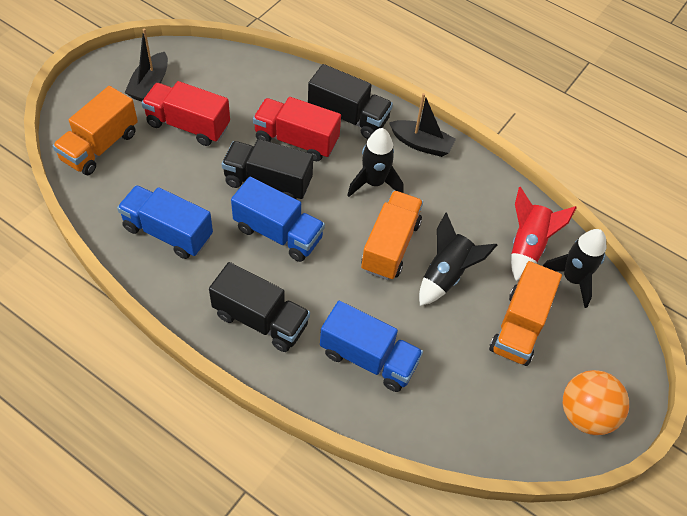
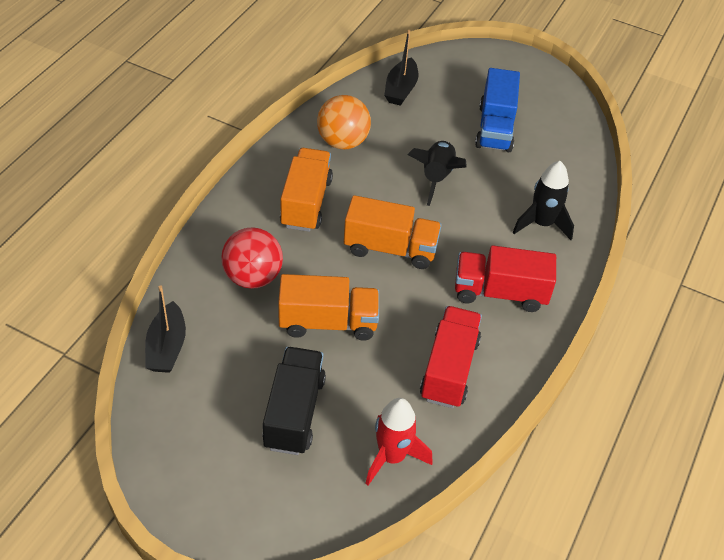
black rocket: 3 -> 2
black truck: 3 -> 1
blue truck: 3 -> 1
red ball: 0 -> 1

